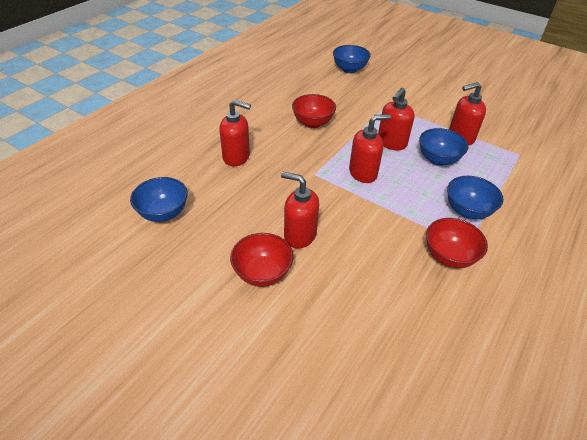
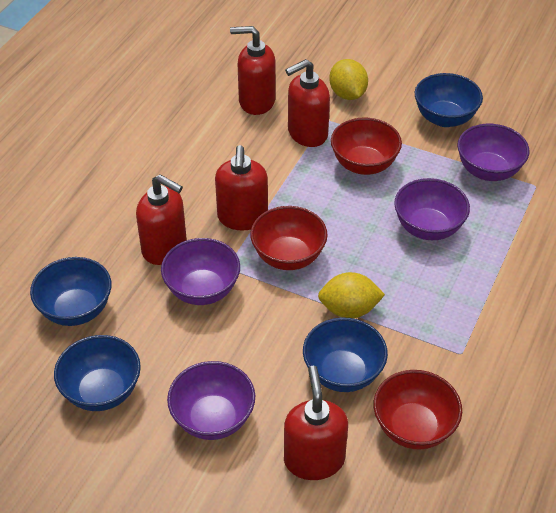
purple bowl: 0 -> 4
yellow lemon: 0 -> 2

